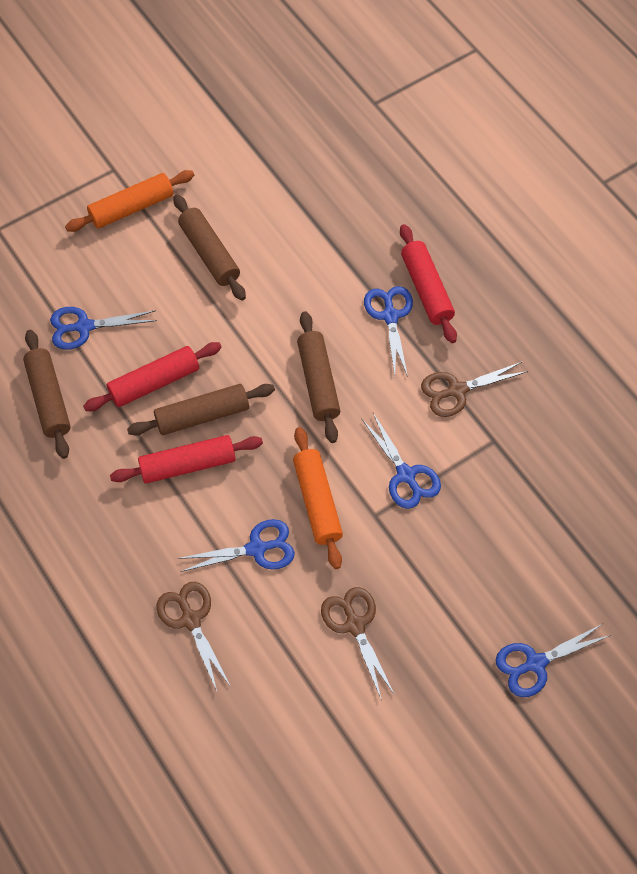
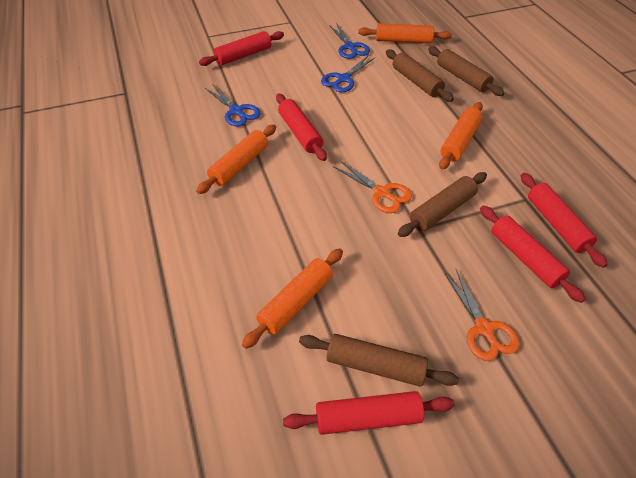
blue scissors: 5 -> 3
brown scissors: 3 -> 0
orange rolling pin: 2 -> 4
orange scissors: 0 -> 2
red rolling pin: 3 -> 5

